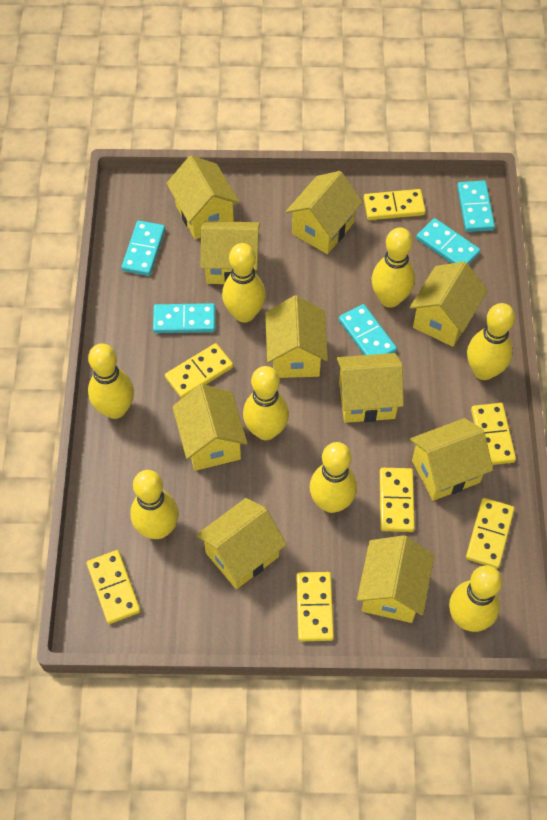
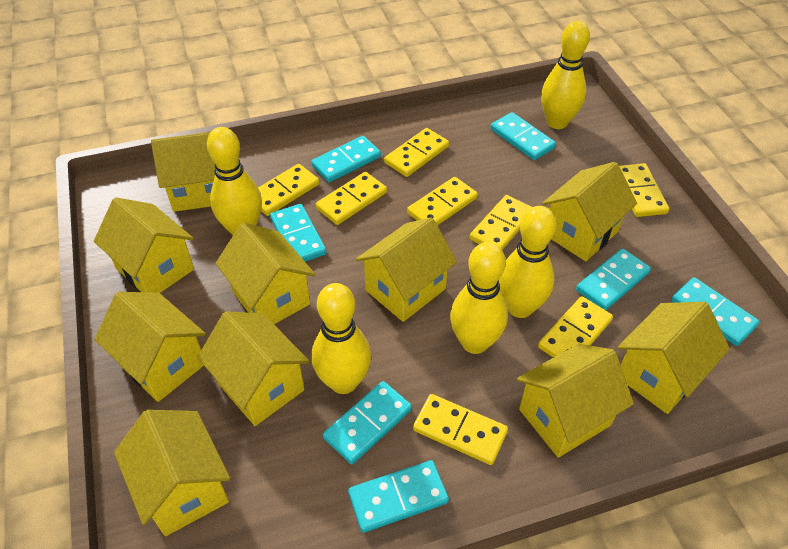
turquoise domino: 5 -> 7
yellow bowling pin: 8 -> 5
yellow domino: 7 -> 8

